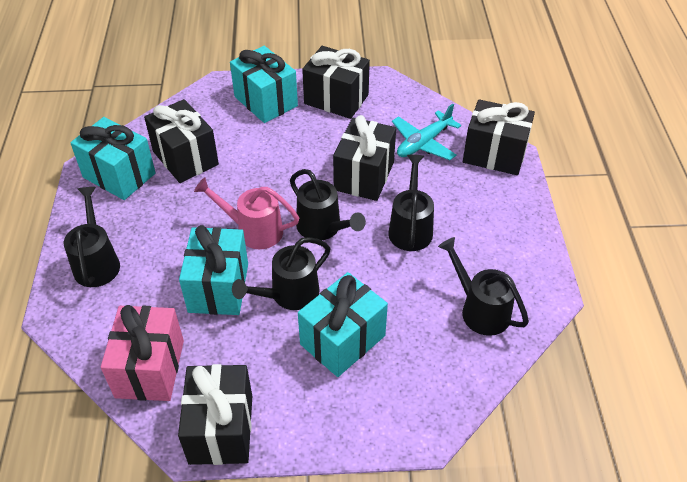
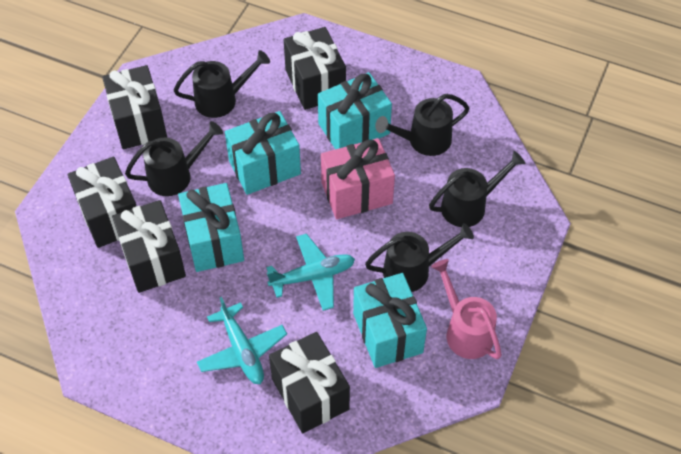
turquoise plane: 1 -> 2

